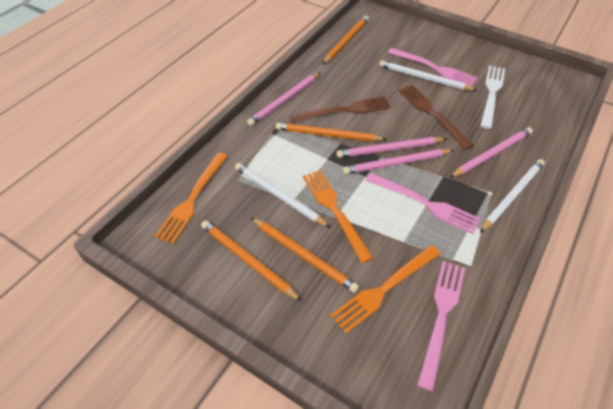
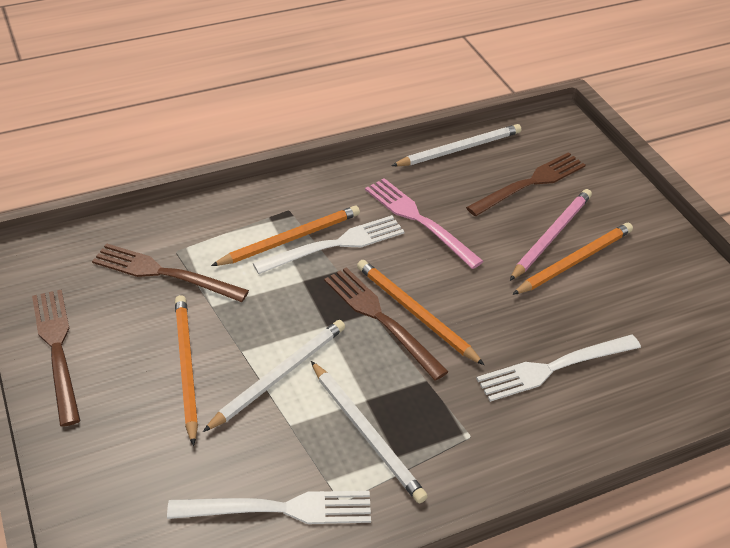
brown fork: 2 -> 4
orange fork: 3 -> 0
pink fork: 3 -> 1
pink pencil: 4 -> 1
white fork: 1 -> 3

